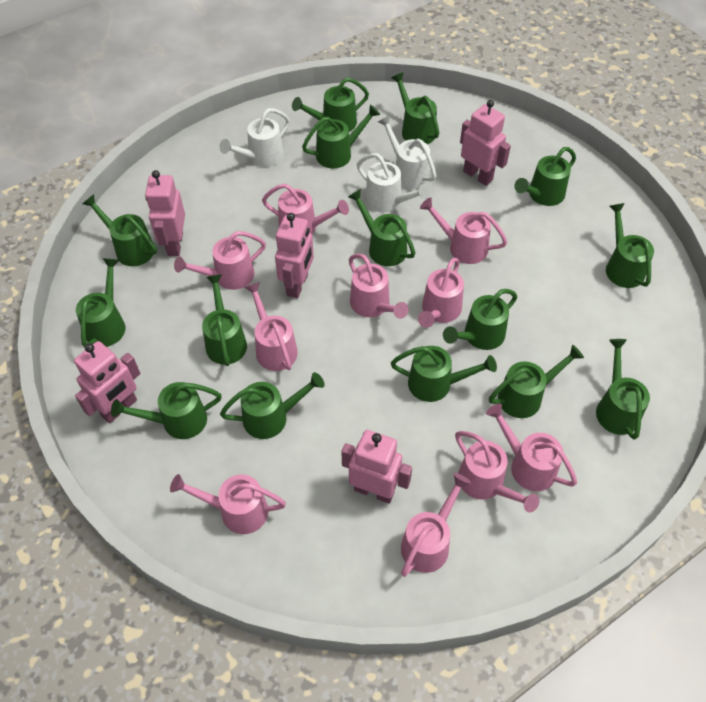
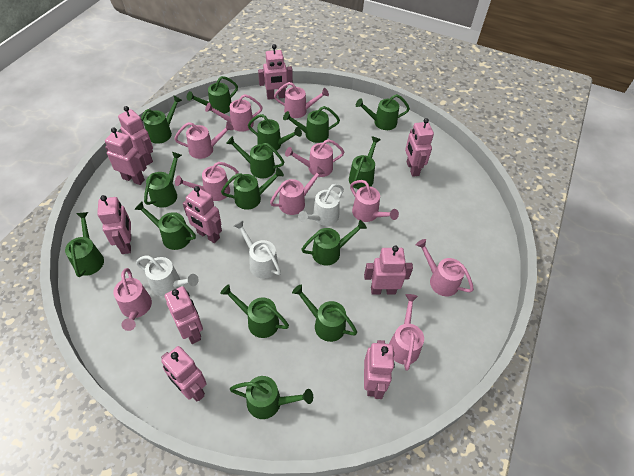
pink robot: 5 -> 10

